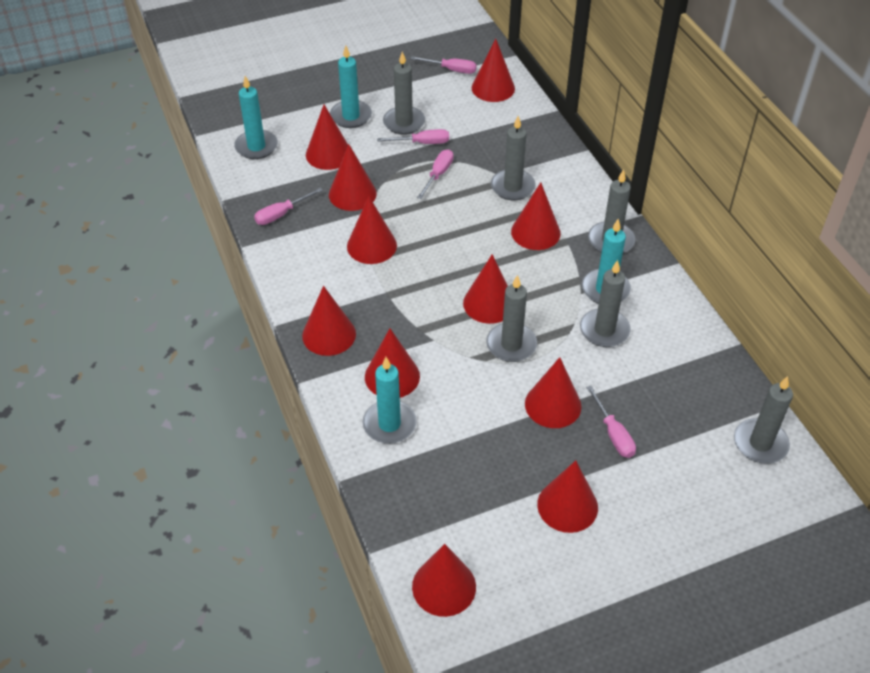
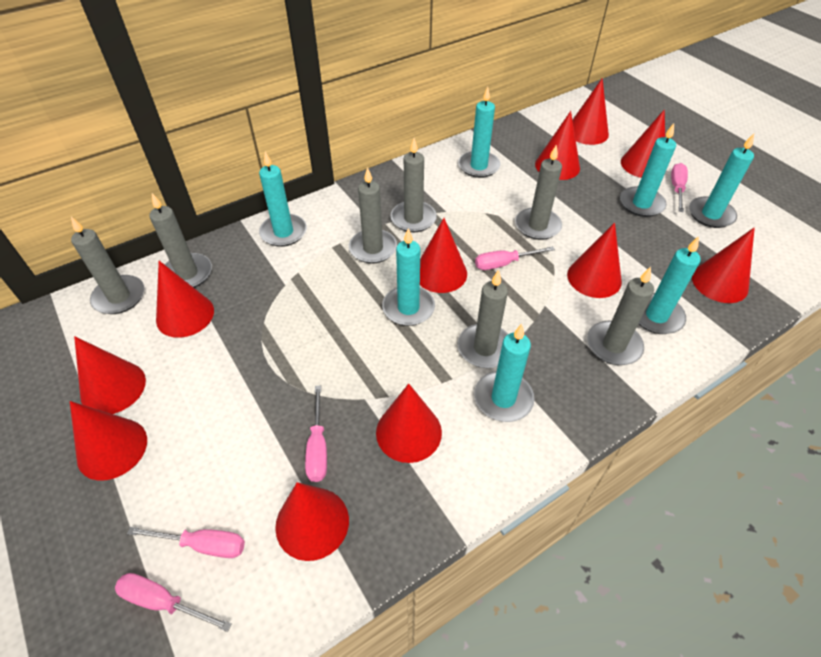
grey candle: 6 -> 7
turquoise candle: 4 -> 7

